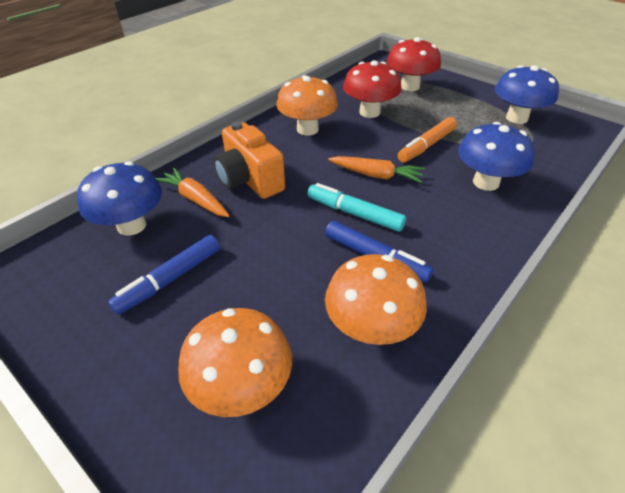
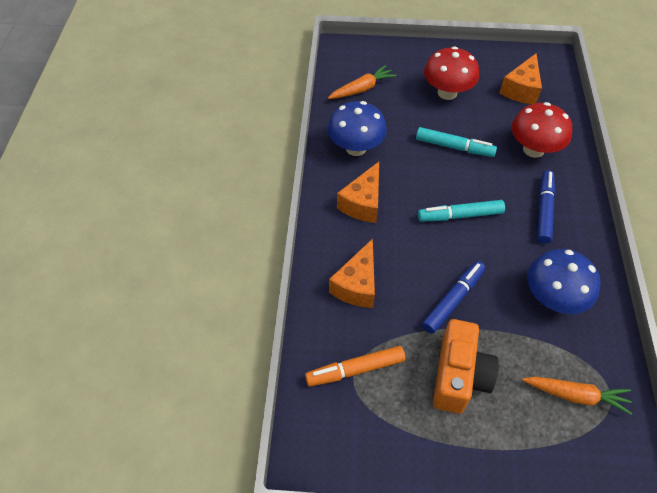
blue mushroom: 3 -> 2
orange cheese: 0 -> 3
orange mushroom: 3 -> 0
turquoise marker: 1 -> 2

